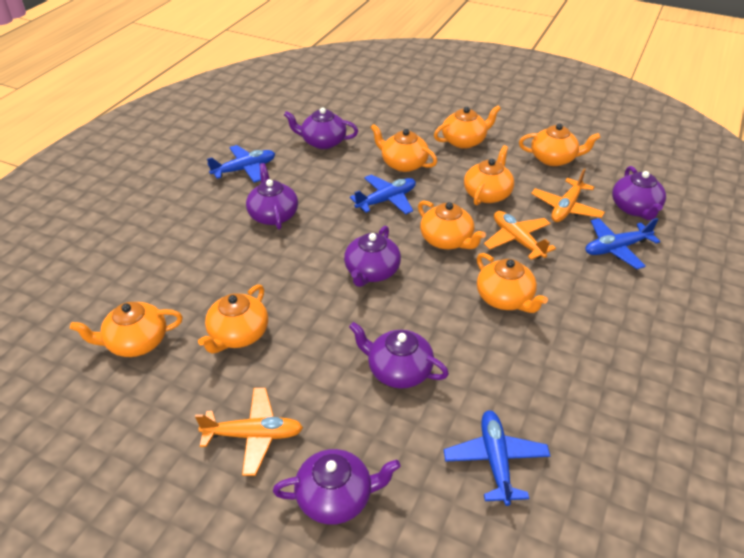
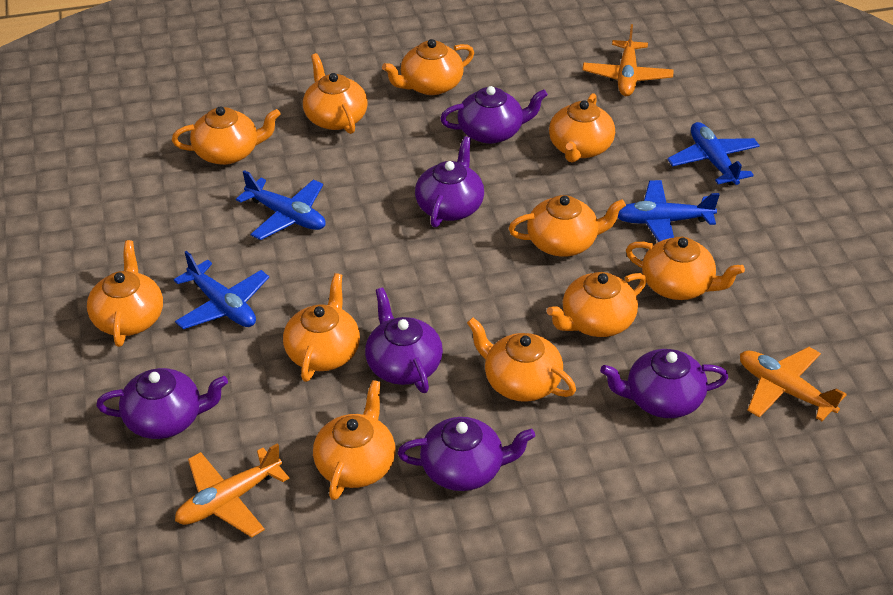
orange teapot: 8 -> 11

